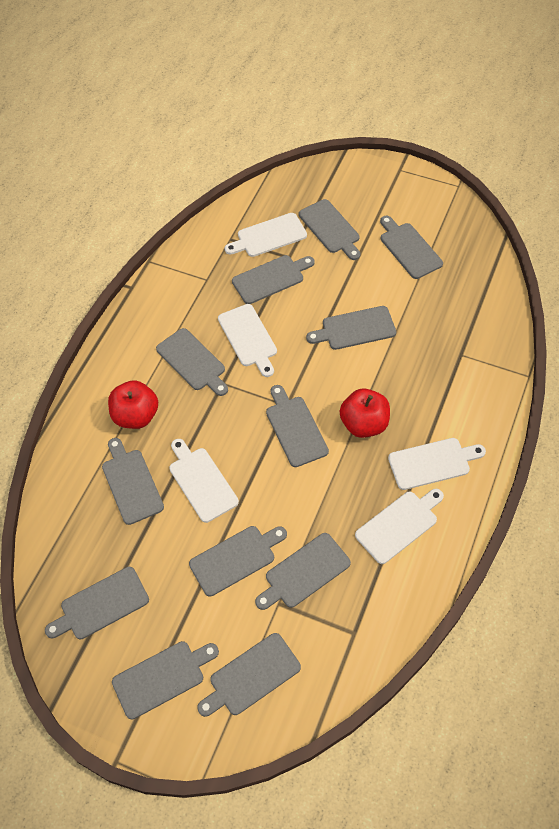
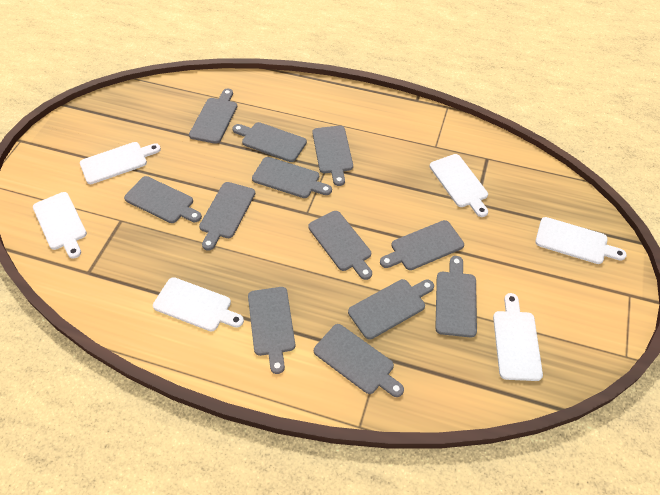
red apple: 2 -> 0
white cutting board: 5 -> 6

